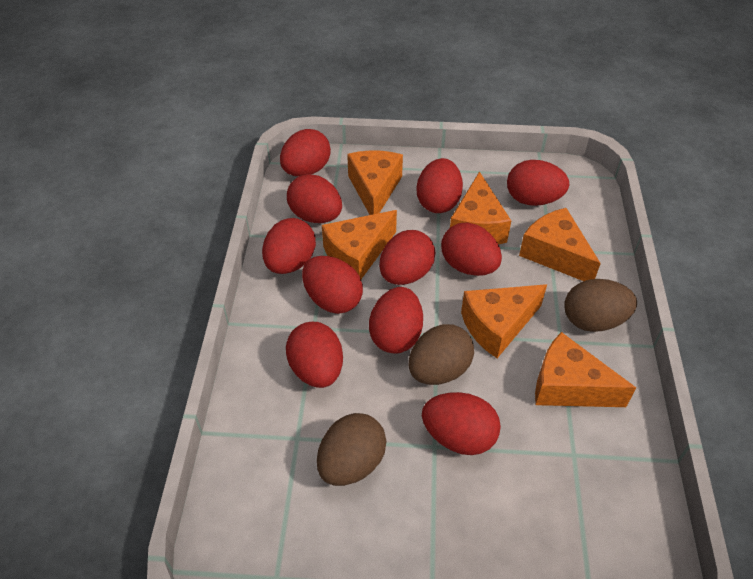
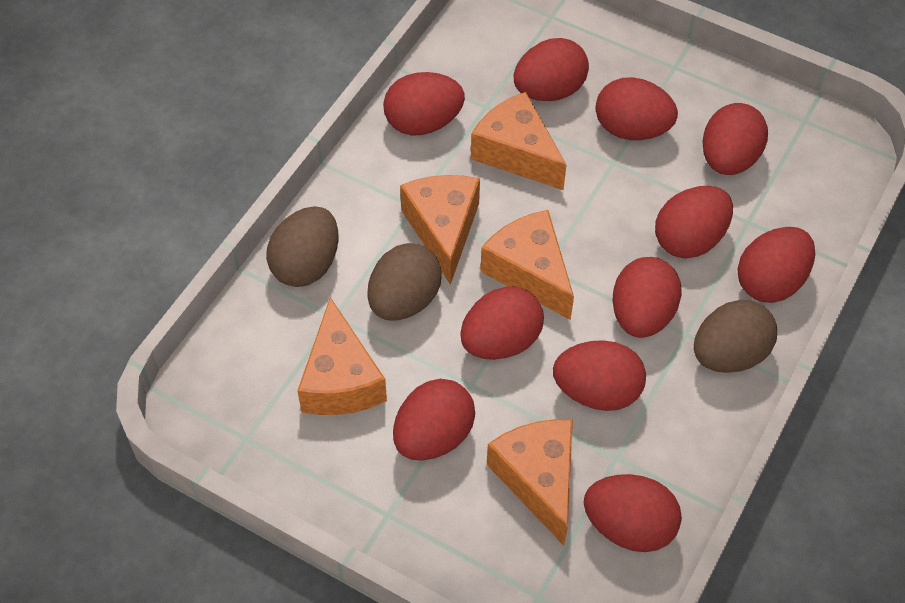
orange cheese: 6 -> 5

